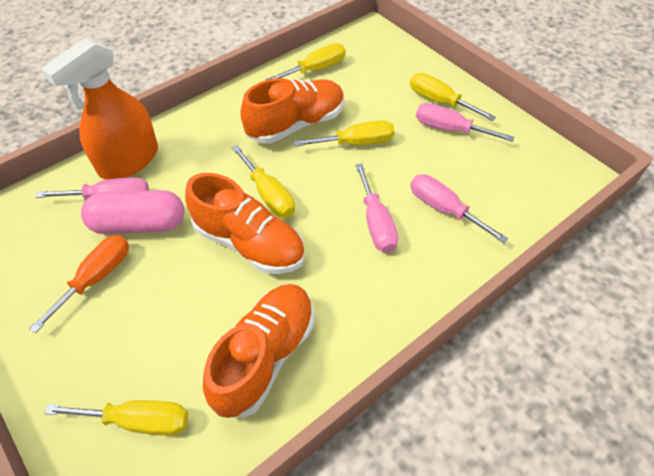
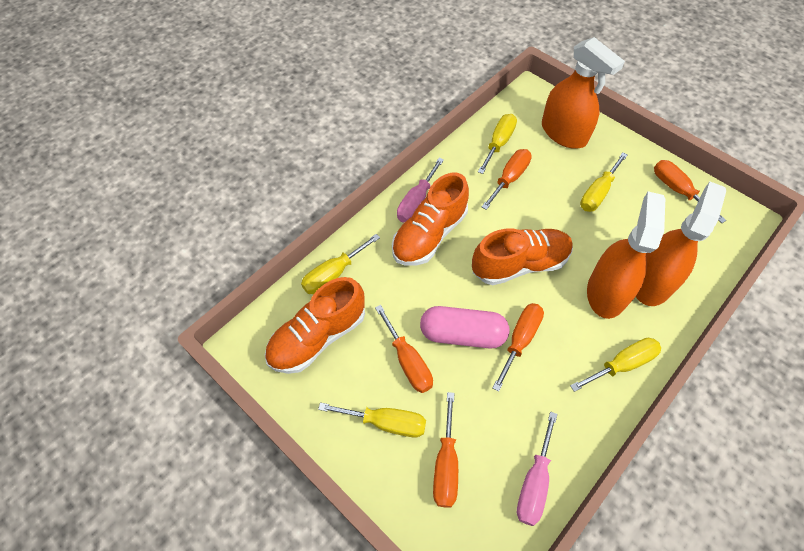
orange screwdriver: 1 -> 5
orange spray bottle: 1 -> 3
pink screwdriver: 4 -> 2

